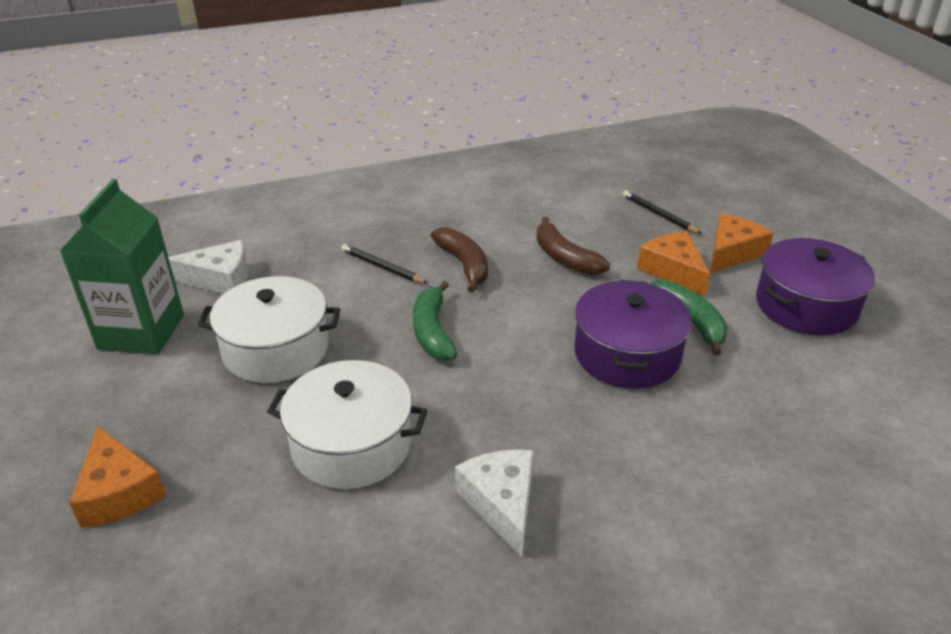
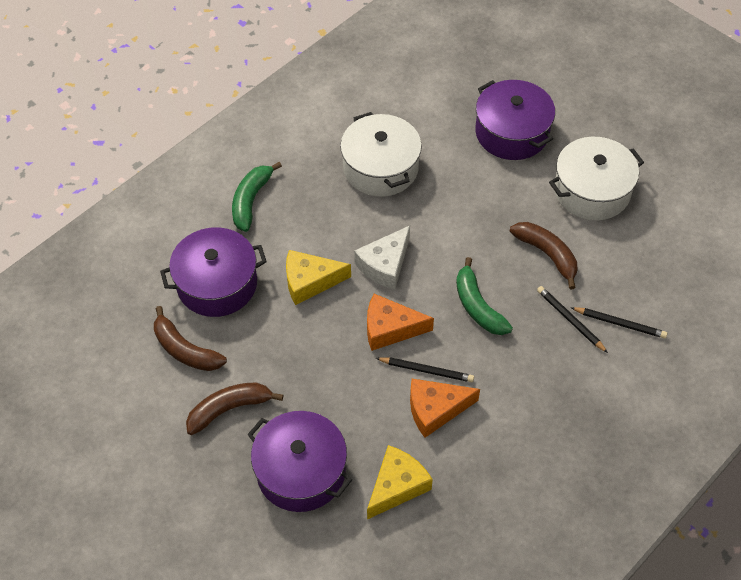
black pencil: 2 -> 3
brown banana: 2 -> 3
green carton: 1 -> 0
orange cheese: 3 -> 2
purple pot: 2 -> 3
white cheese: 2 -> 1
yellow cheese: 0 -> 2

